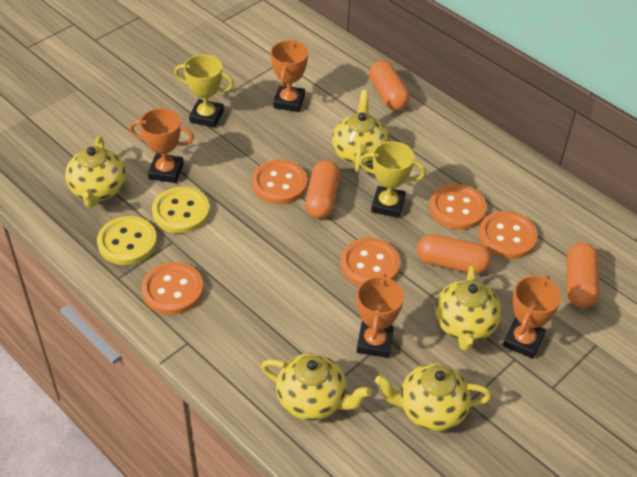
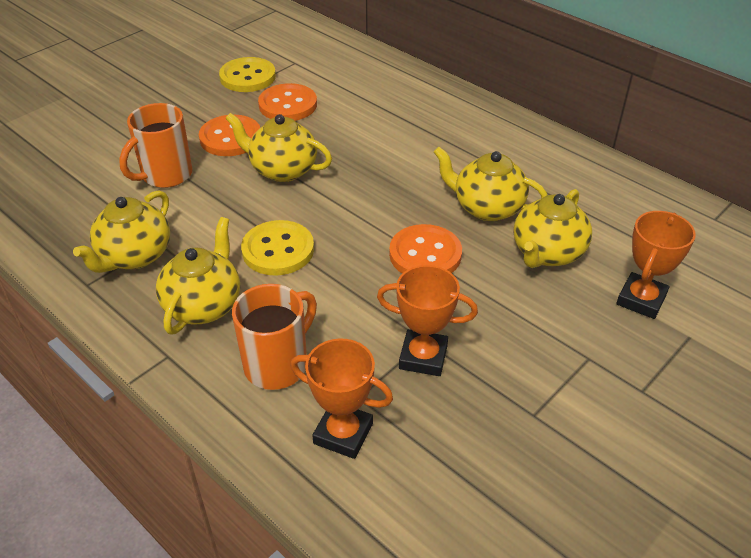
orange button: 5 -> 3
orange capsule: 4 -> 0
orange mug: 0 -> 2
orange trophy: 4 -> 3
yellow trophy: 2 -> 0

